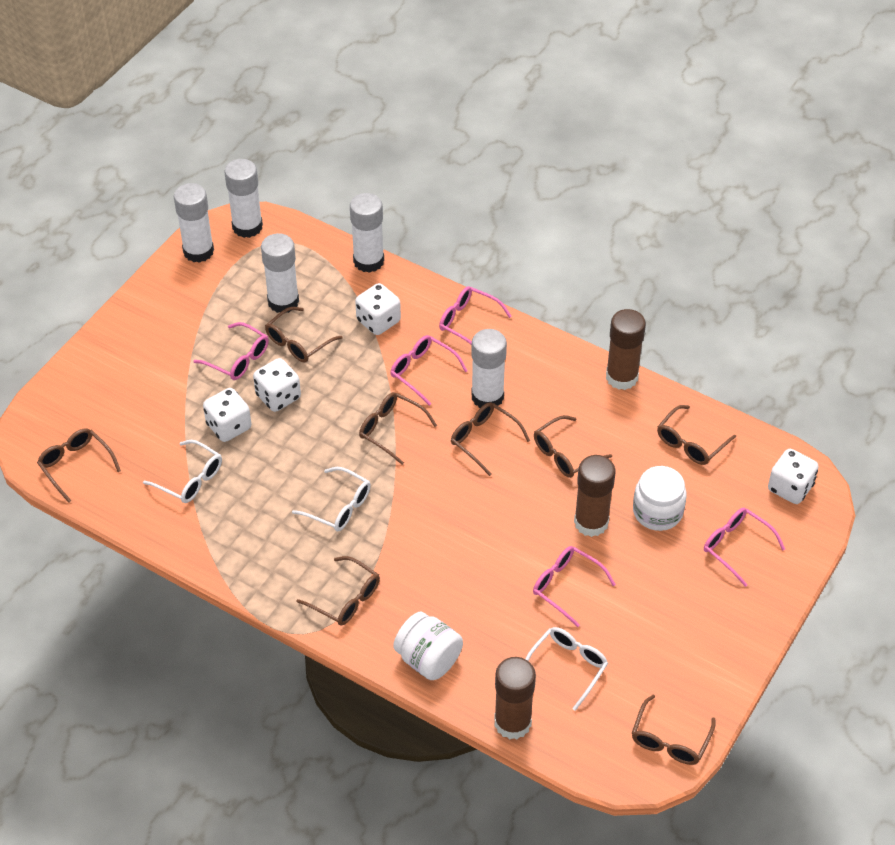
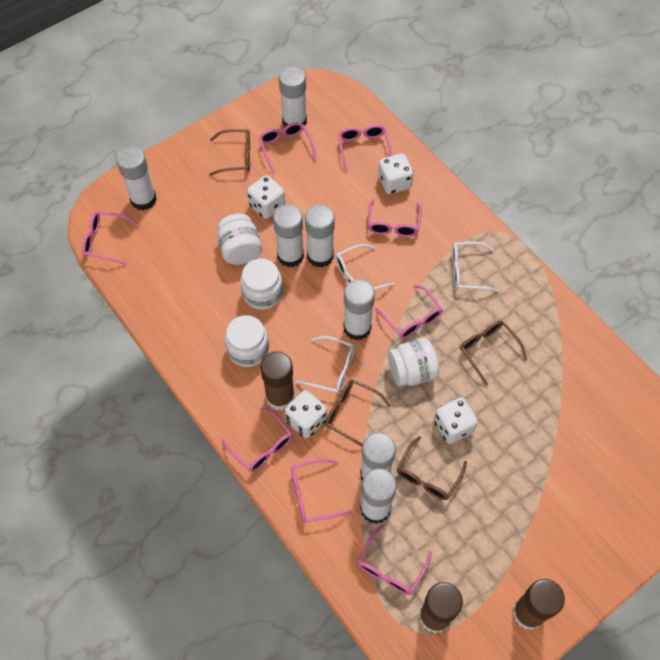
brown glasses: 8 -> 4
pink glasses: 5 -> 8
white glue stick: 5 -> 7
white jar: 2 -> 4

